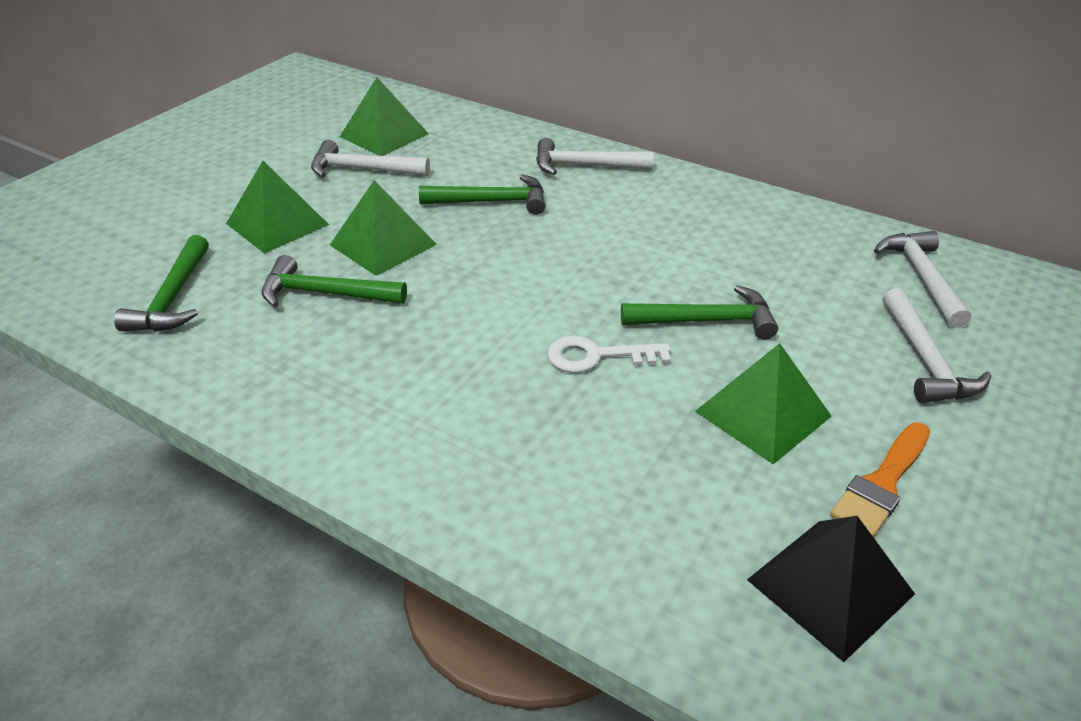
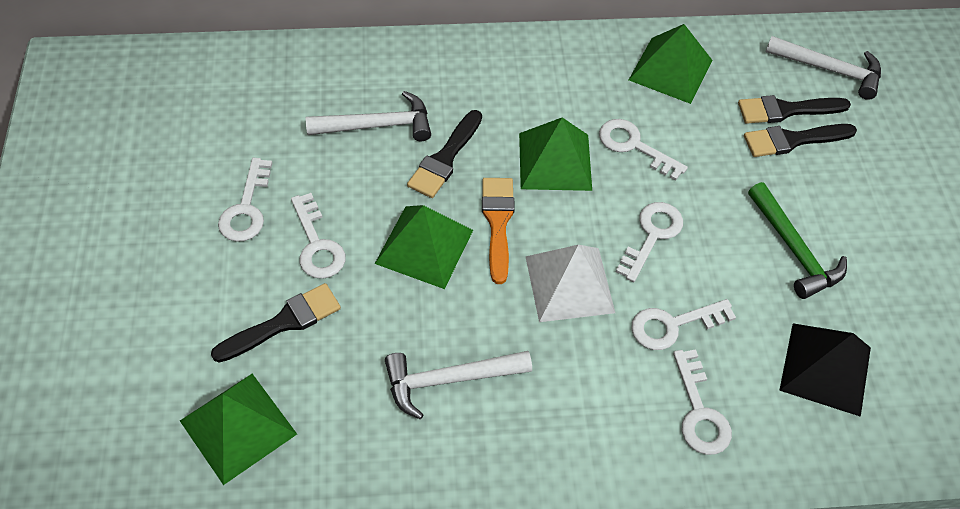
black brush: 0 -> 4
green hammer: 4 -> 1
white hammer: 4 -> 3
white key: 1 -> 6
white pyramid: 0 -> 1

